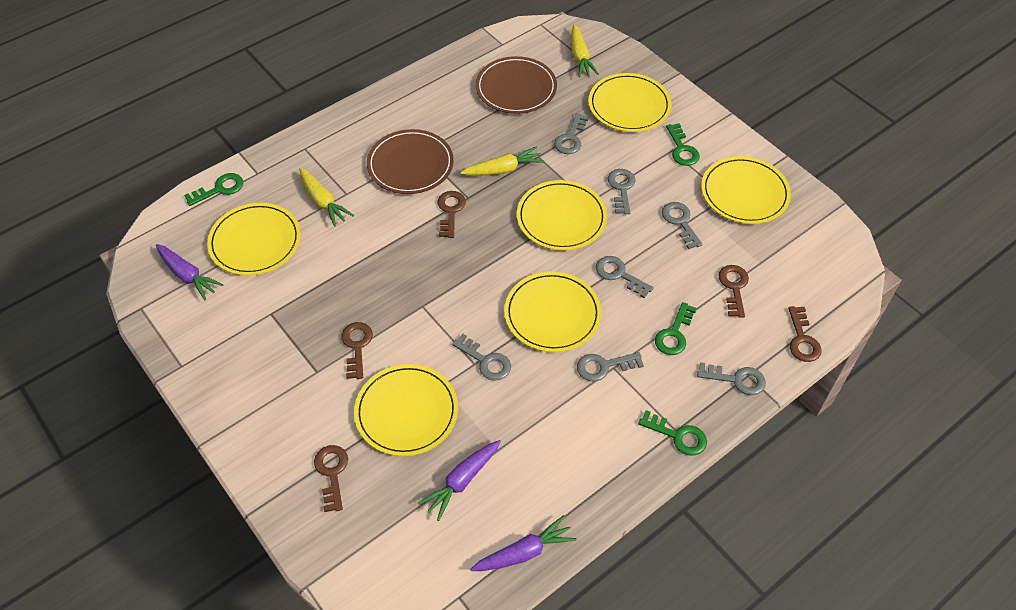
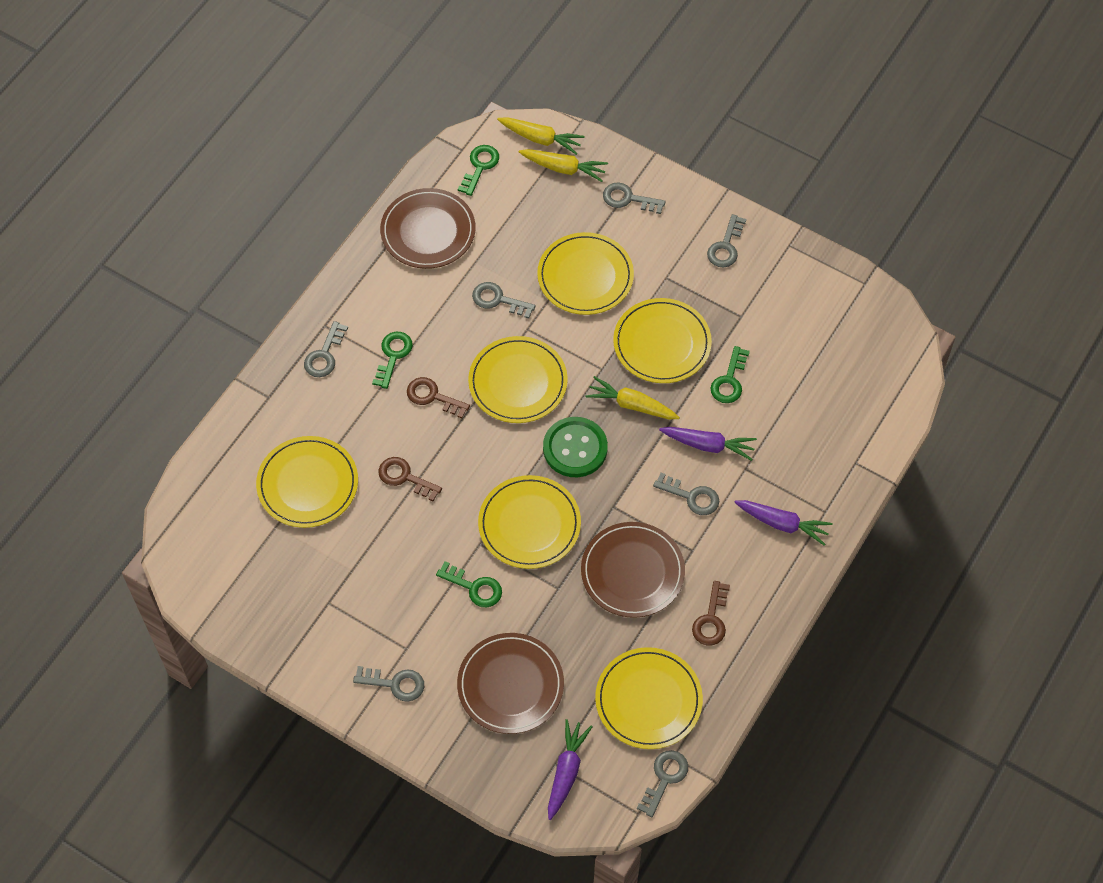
brown key: 5 -> 3
brown plate: 2 -> 3
green button: 0 -> 1

